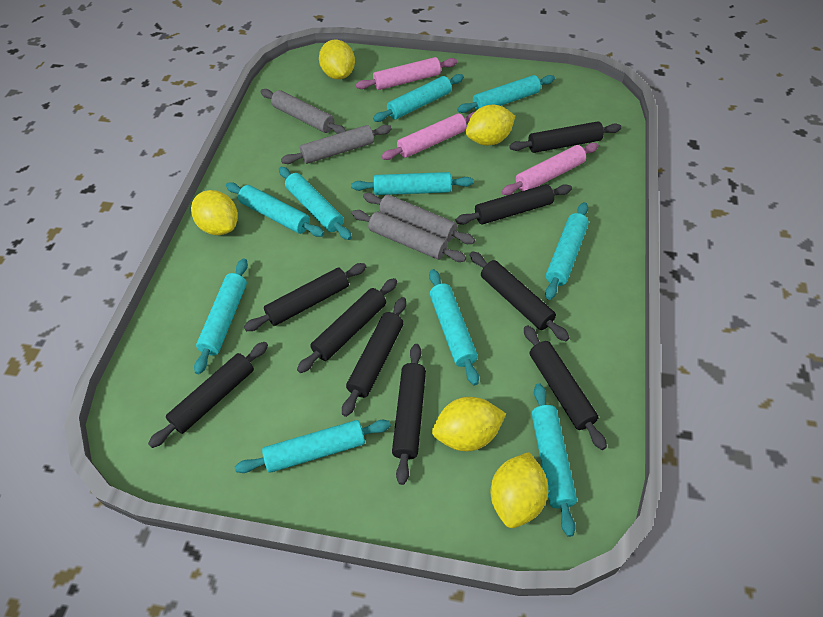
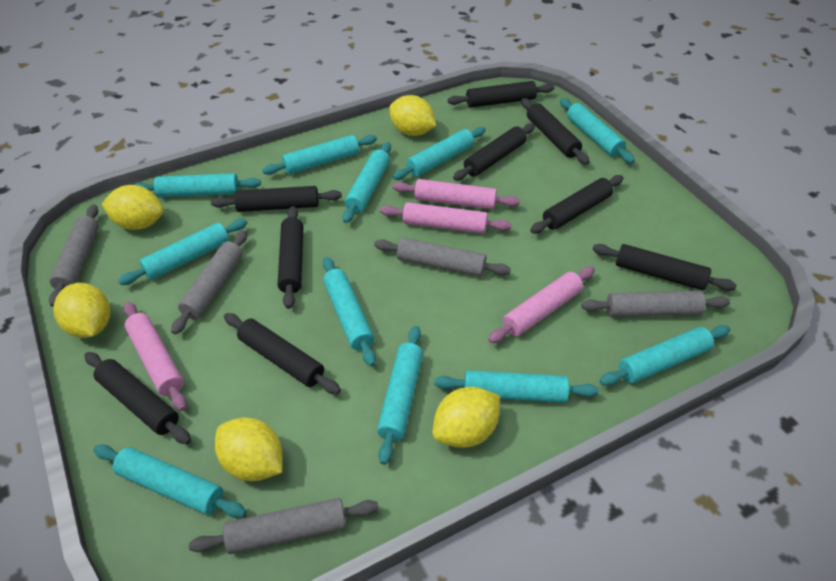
grey rolling pin: 4 -> 5
pink rolling pin: 3 -> 4
turquoise rolling pin: 10 -> 11

